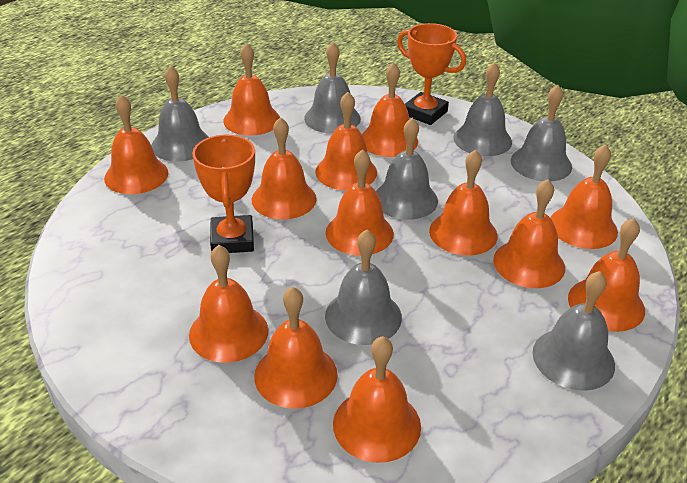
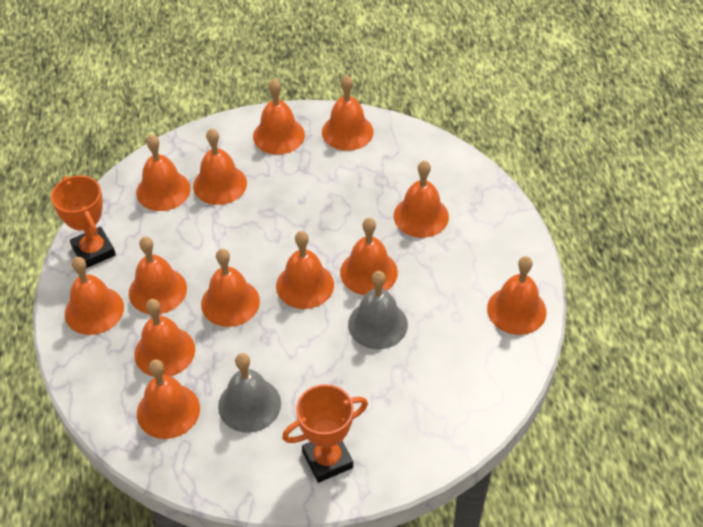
grey bell: 7 -> 2

